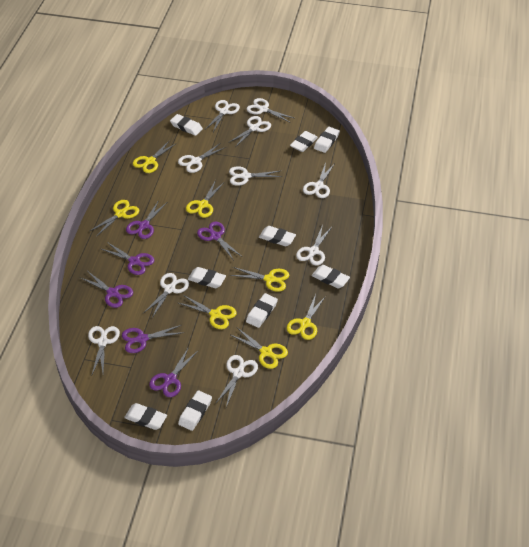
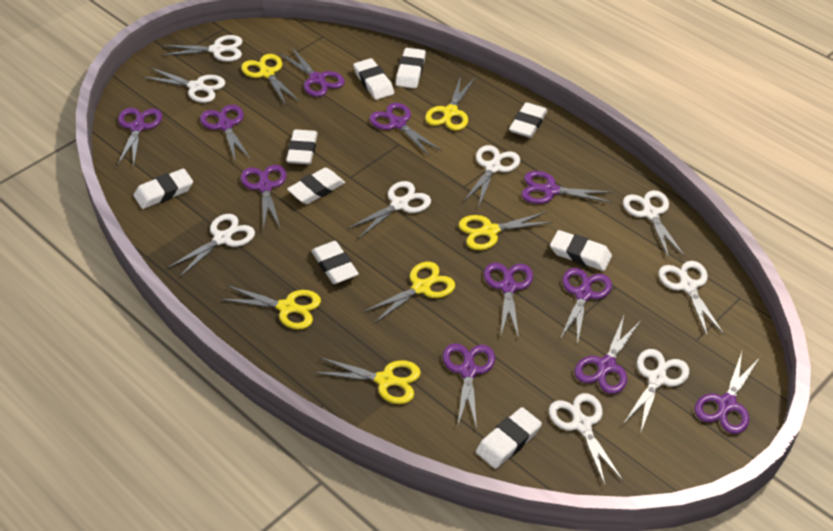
purple scissors: 6 -> 11
white scissors: 10 -> 9
yellow scissors: 7 -> 6

